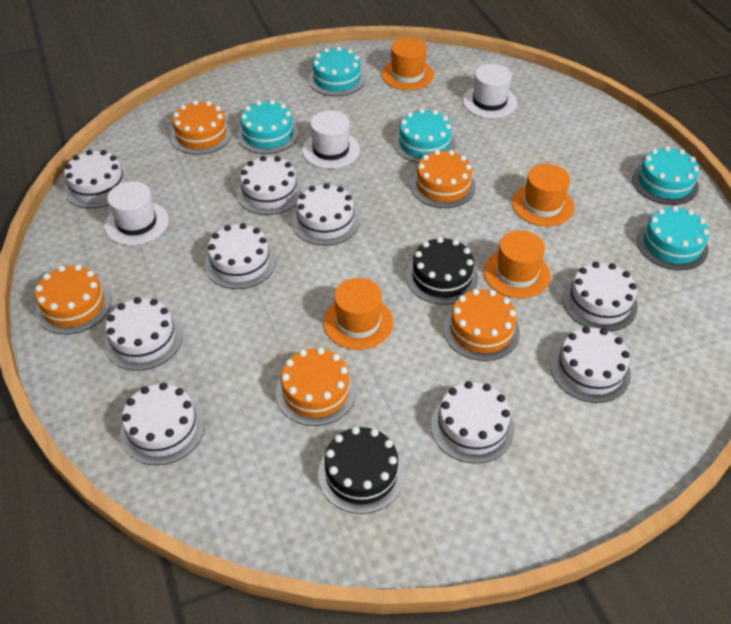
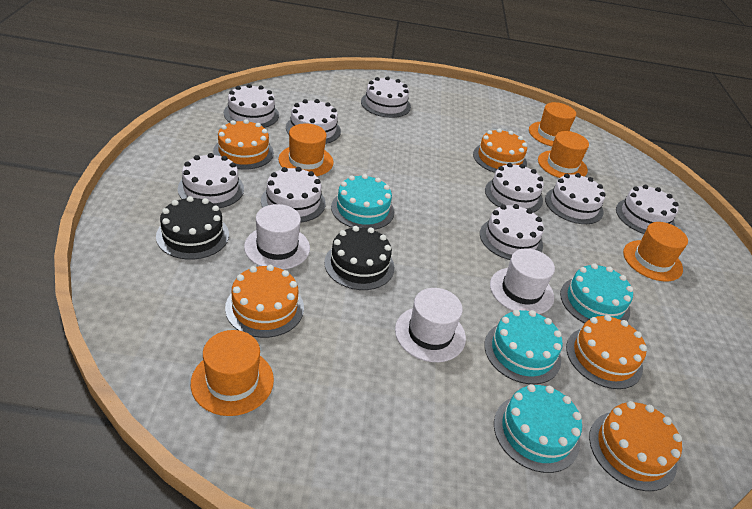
orange hat: 4 -> 5
turquoise cake: 5 -> 4

